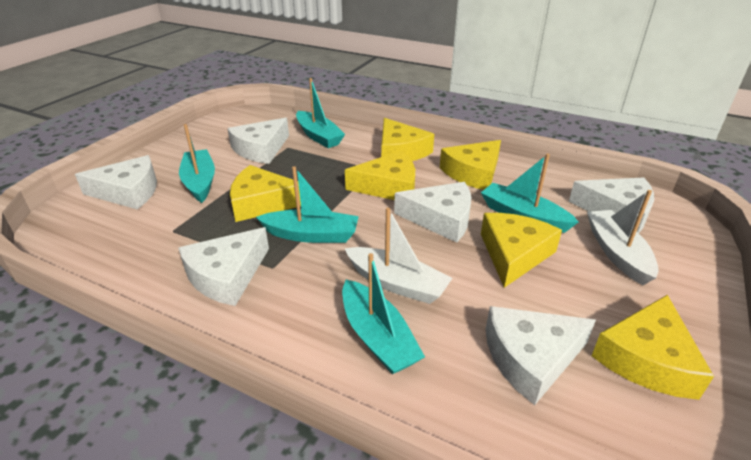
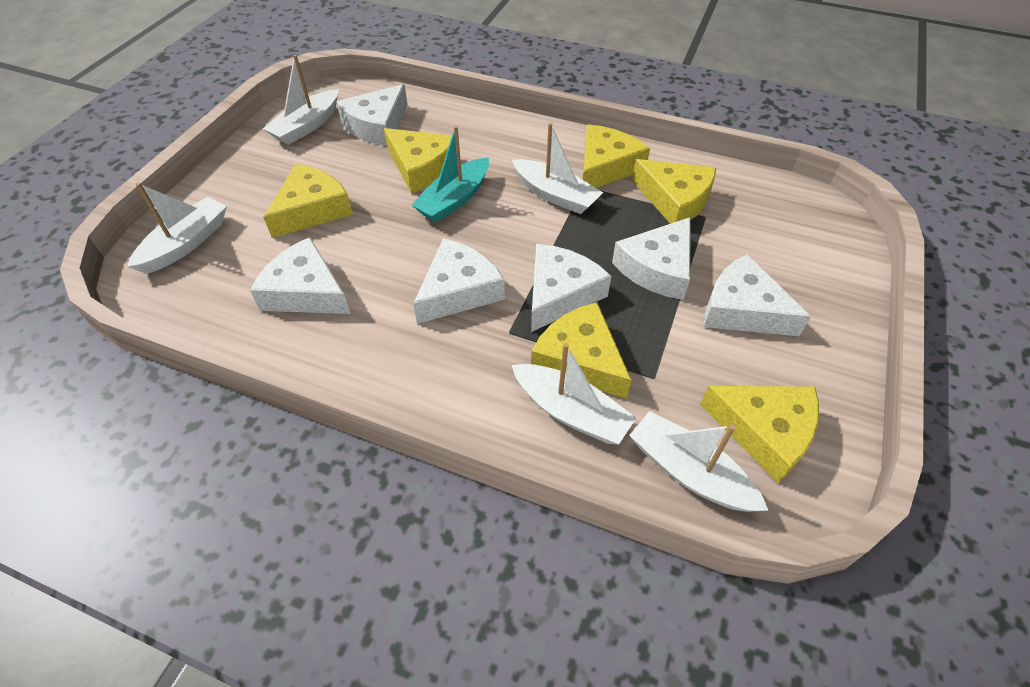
turquoise boat: 5 -> 1
white boat: 2 -> 5

